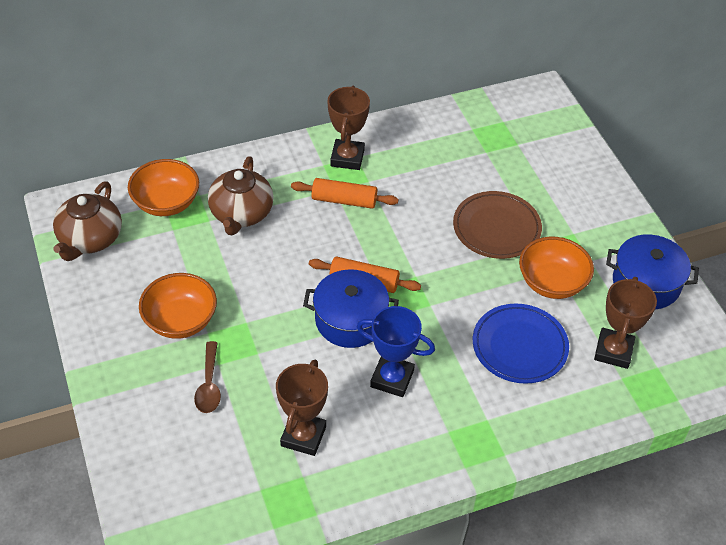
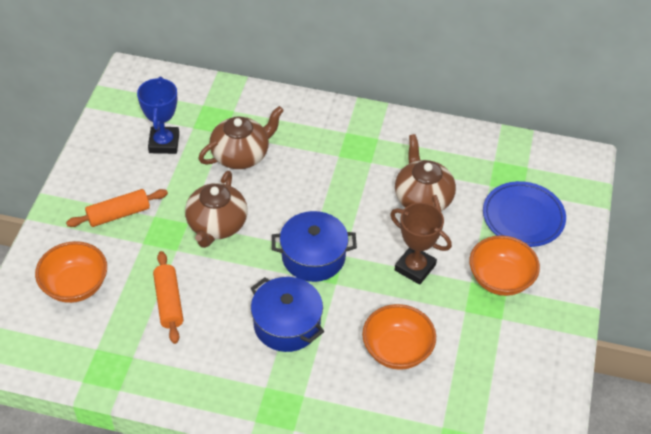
brown plate: 1 -> 0
brown spoon: 1 -> 0
brown teapot: 2 -> 3
brown trophy: 3 -> 1

